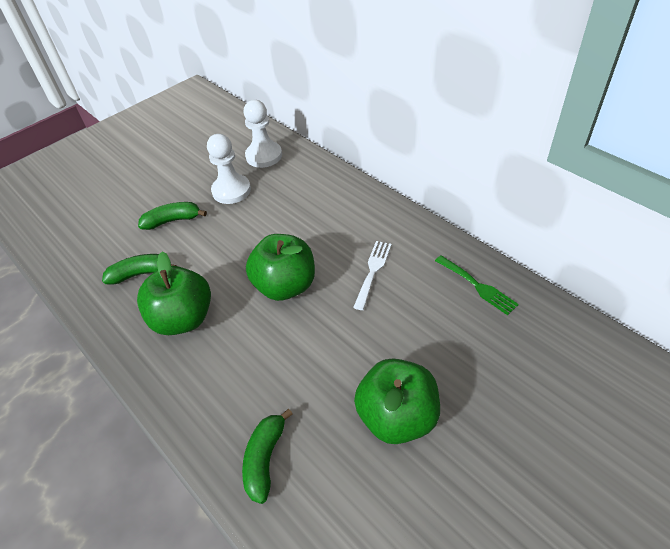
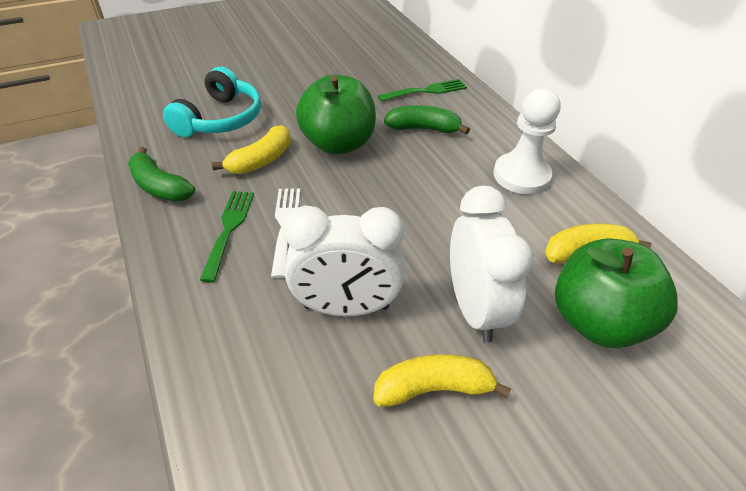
green apple: 3 -> 2
green banana: 3 -> 2
green fork: 1 -> 2
turquoise headphones: 0 -> 1
white clock: 0 -> 2
white pawn: 2 -> 1
yellow banana: 0 -> 3

